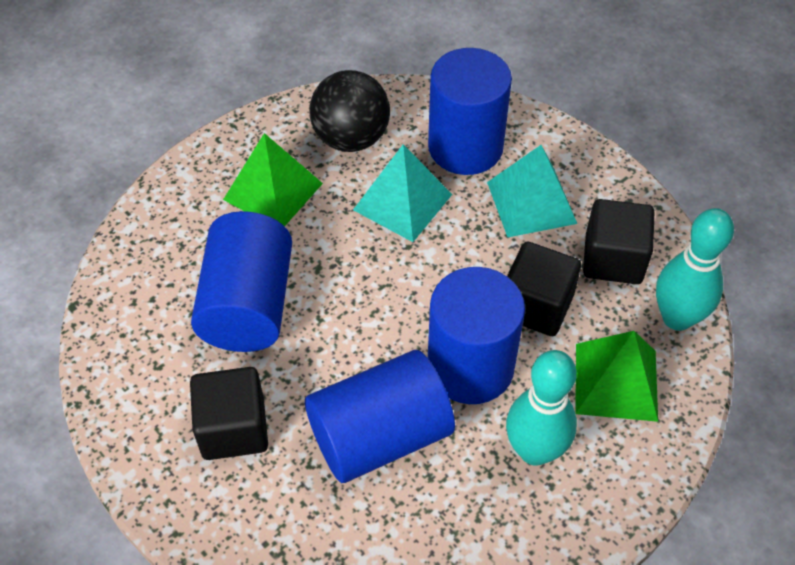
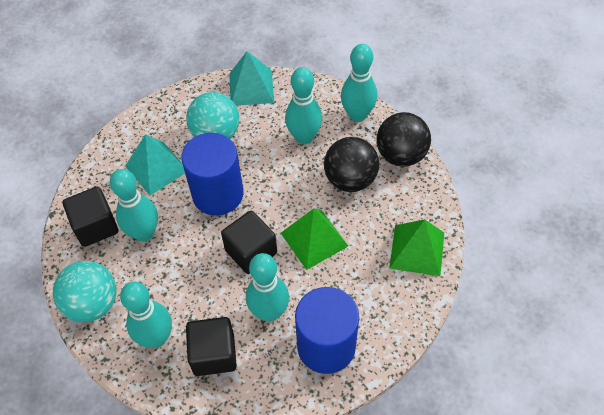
black ball: 1 -> 2
blue cylinder: 4 -> 2
turquoise ball: 0 -> 2
turquoise bowling pin: 2 -> 5

